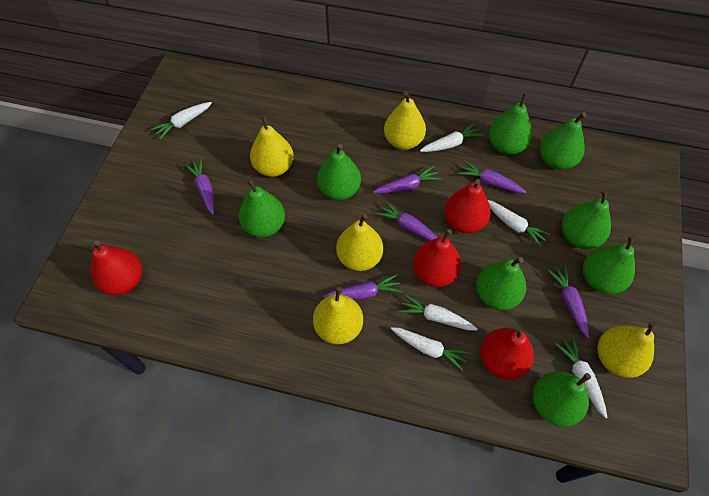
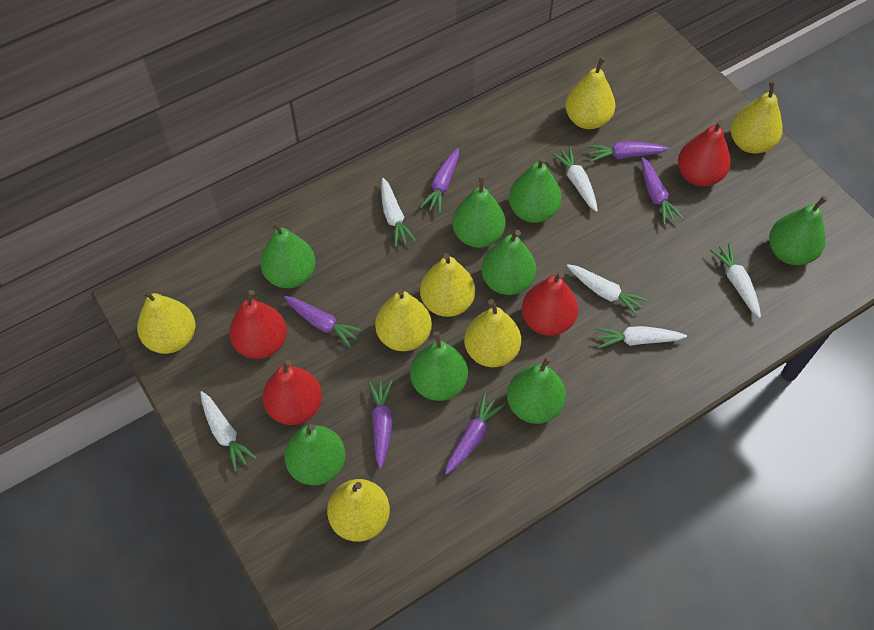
yellow pear: 5 -> 7

